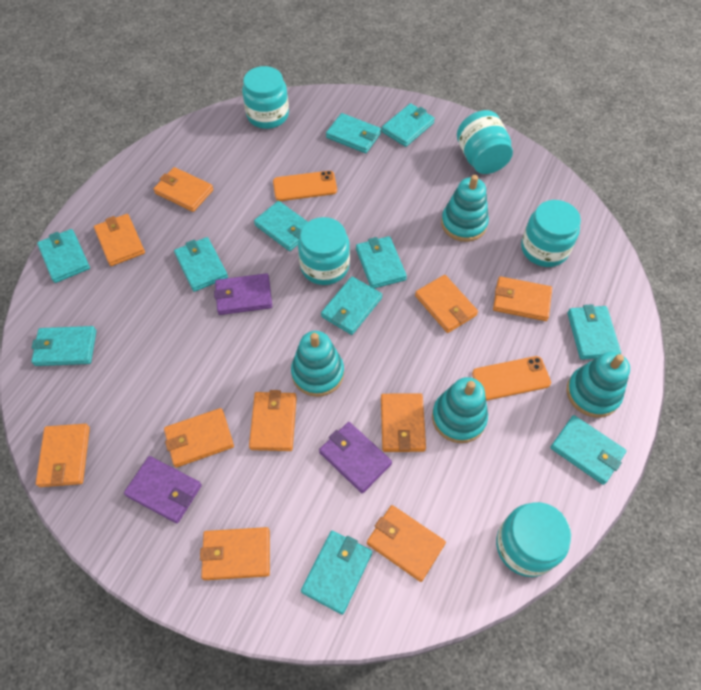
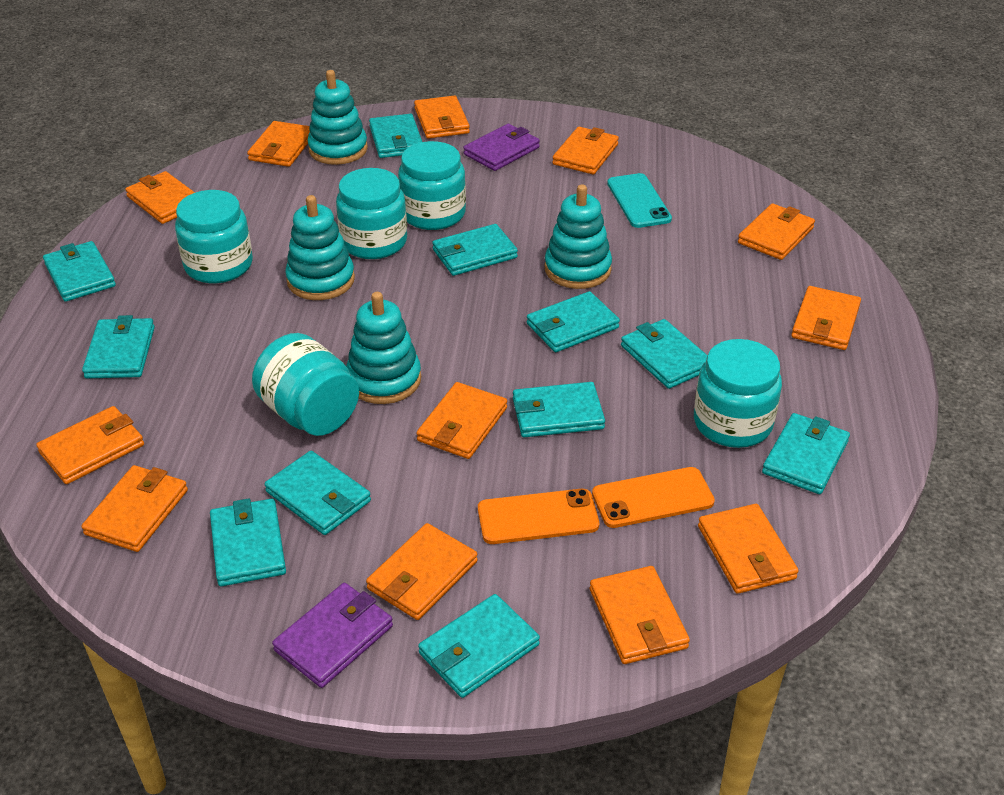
orange wallet: 10 -> 12
purple wallet: 3 -> 2
turquoise phone: 0 -> 1

